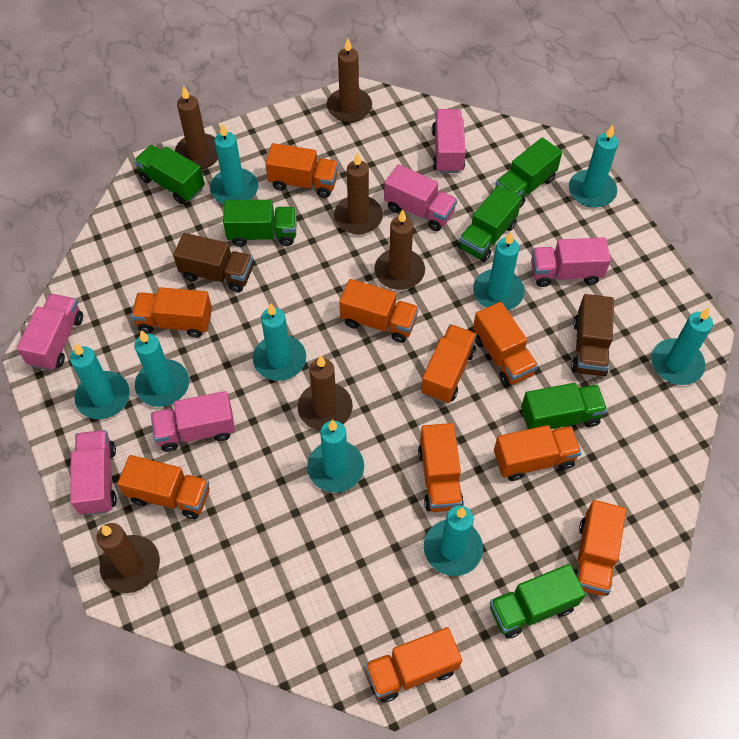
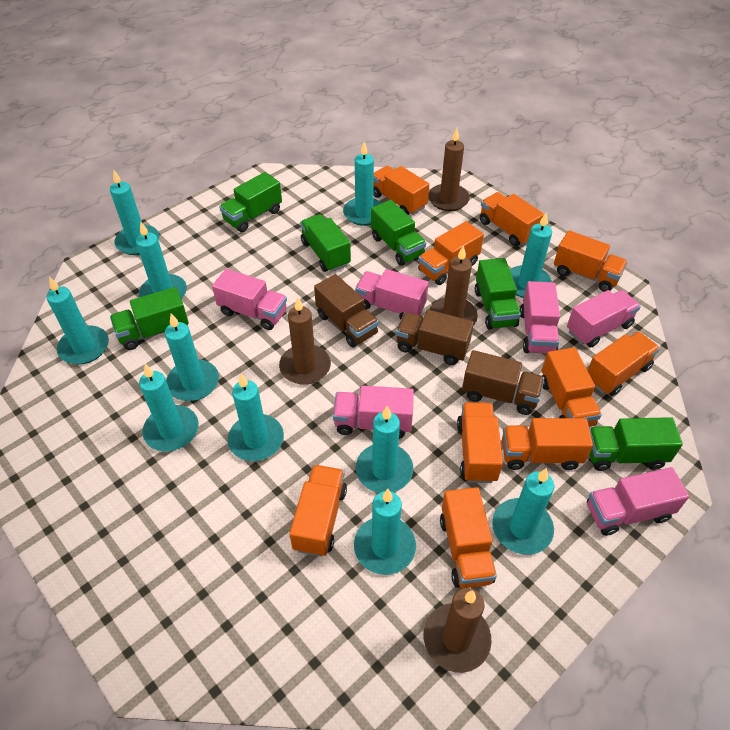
brown candle: 6 -> 4
brown truck: 2 -> 3
turquoise candle: 9 -> 11

